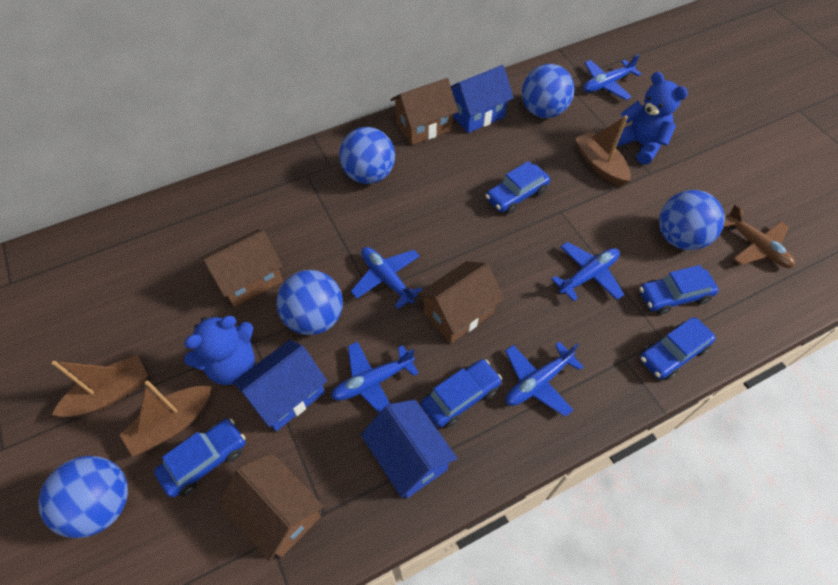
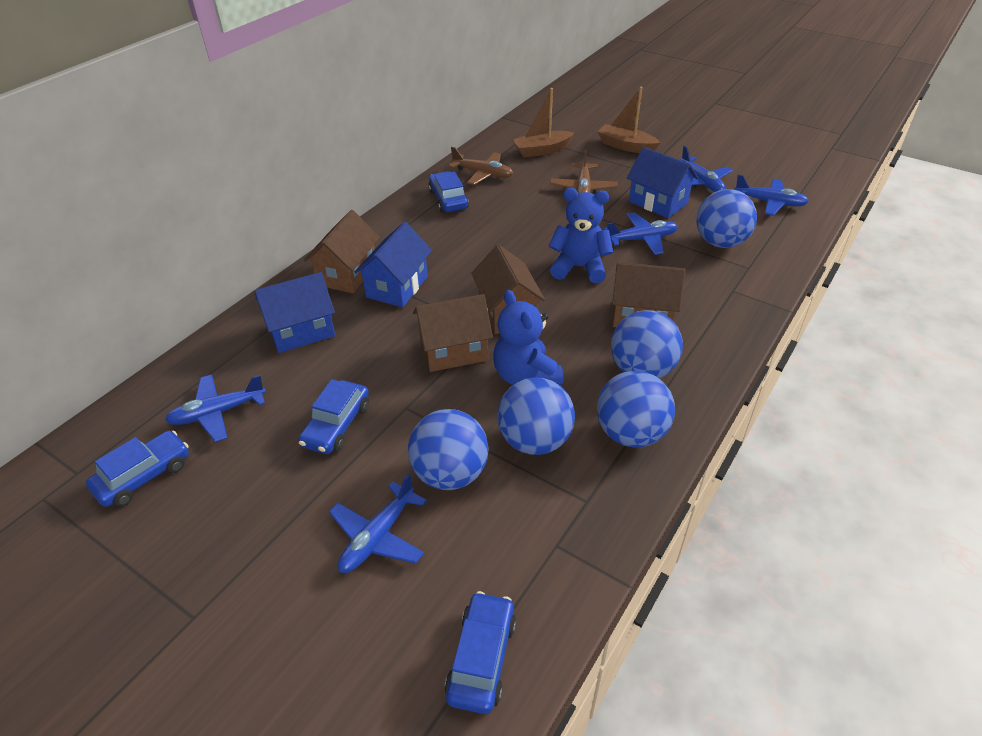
blue car: 5 -> 4
brown boat: 3 -> 2
brown plane: 1 -> 2

